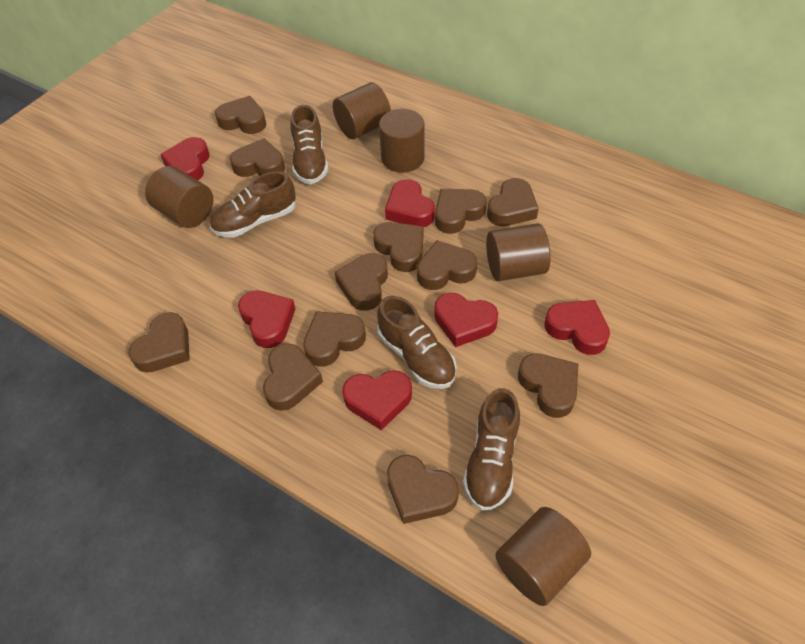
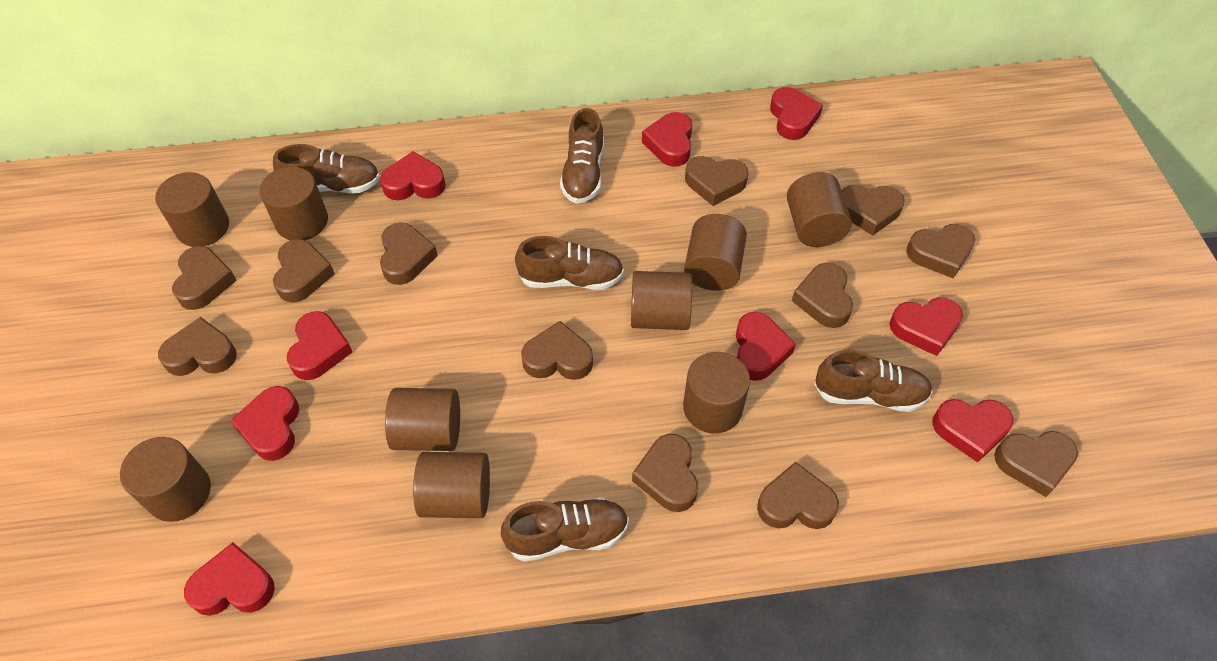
brown cylinder: 5 -> 9
brown shoe: 4 -> 5
red heart: 6 -> 9

